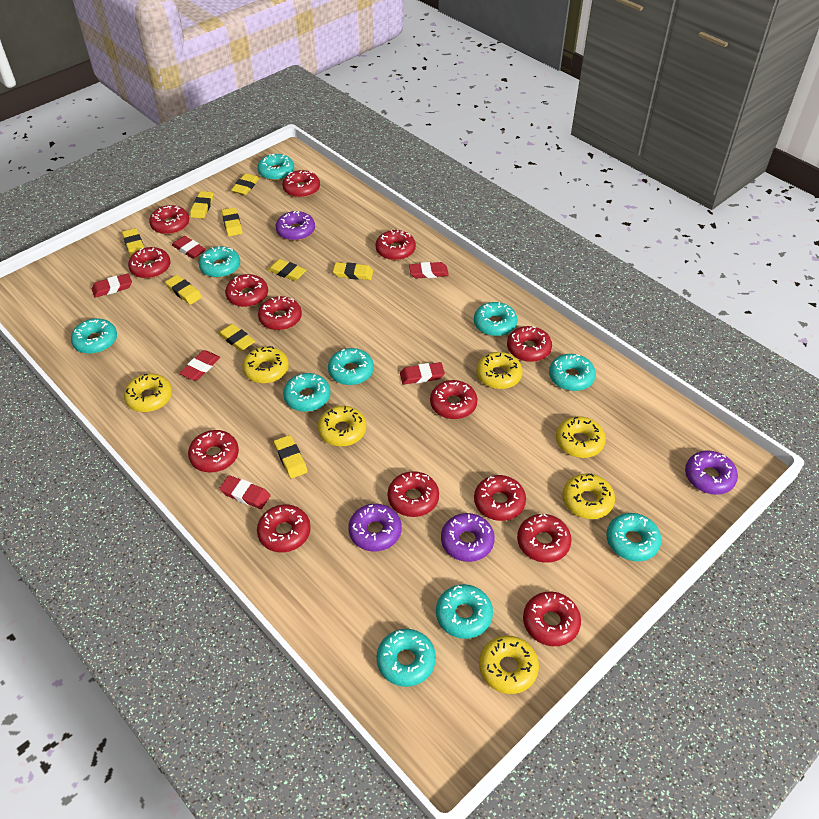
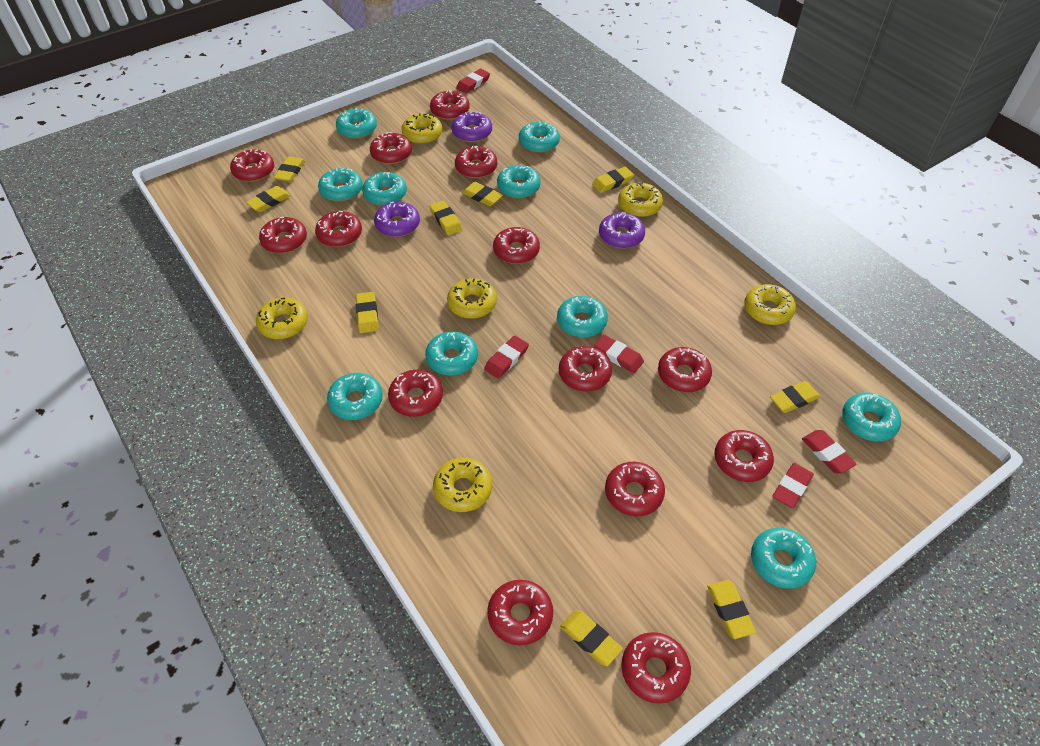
purple donut: 4 -> 3
red eraser: 6 -> 5
yellow donut: 7 -> 6

